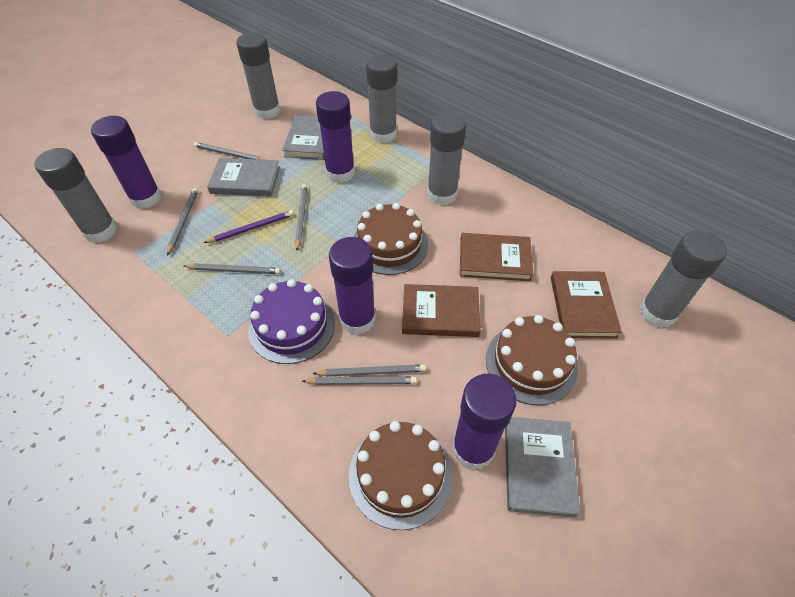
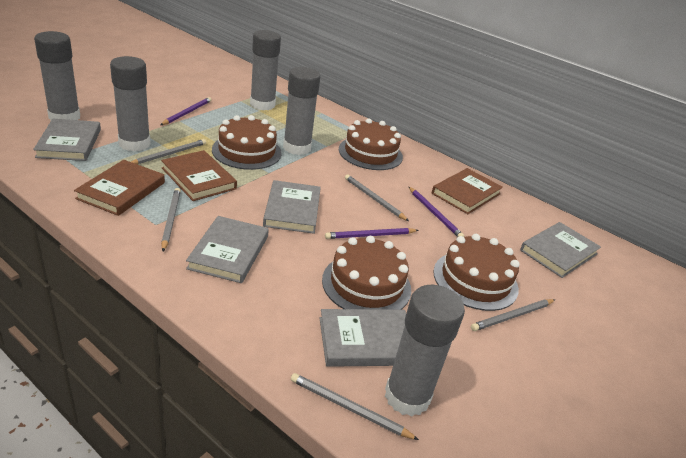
brown cake: 3 -> 4
grey book: 3 -> 5
grey pencil: 6 -> 5
purple cake: 1 -> 0
purple glue stick: 4 -> 0
purple pencil: 1 -> 3

